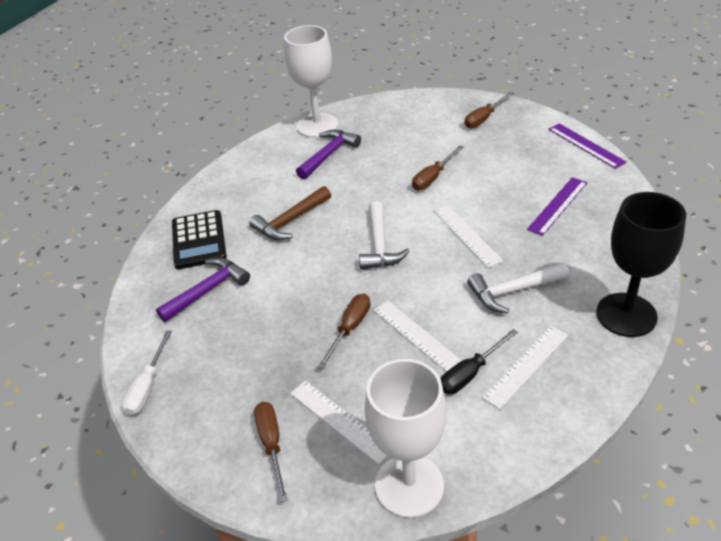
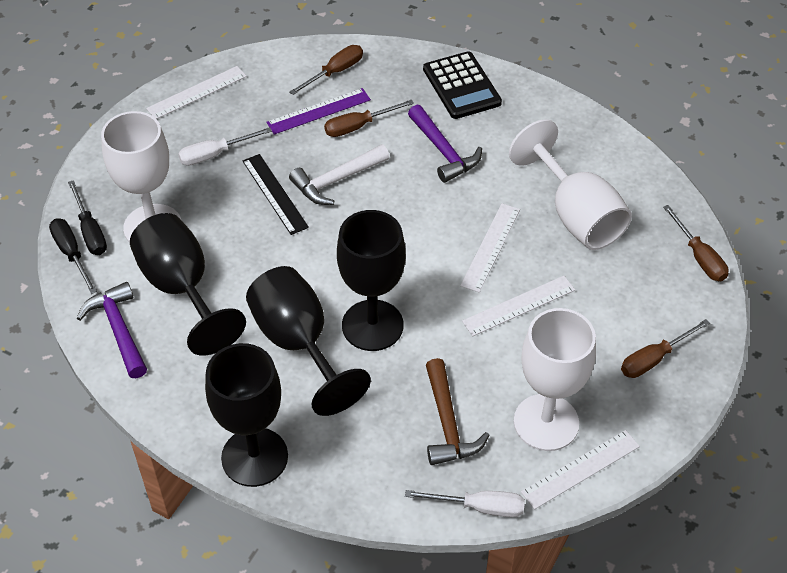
black goblet: 1 -> 4
black ruler: 0 -> 1
black screwdriver: 1 -> 2
purple ruler: 2 -> 1
white goblet: 2 -> 3
white hammer: 2 -> 1
white screwdriver: 1 -> 2

